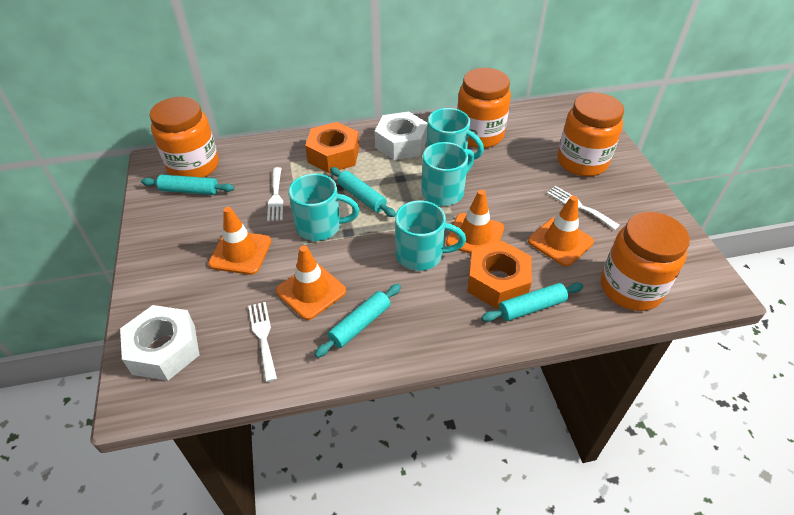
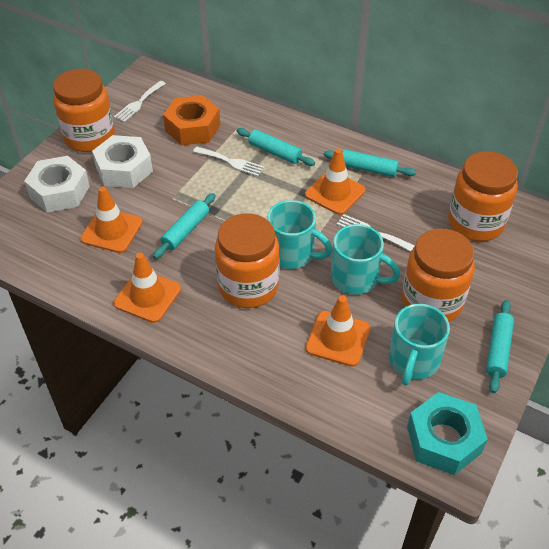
orange nut: 2 -> 1
turquoise mug: 4 -> 3
turquoise nut: 0 -> 1

